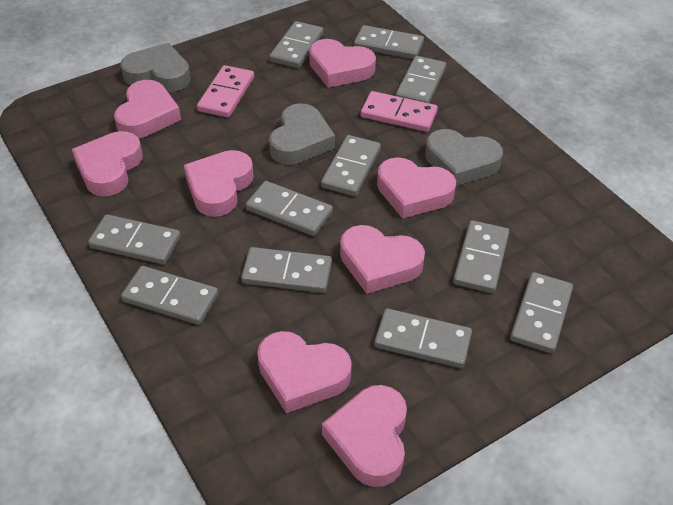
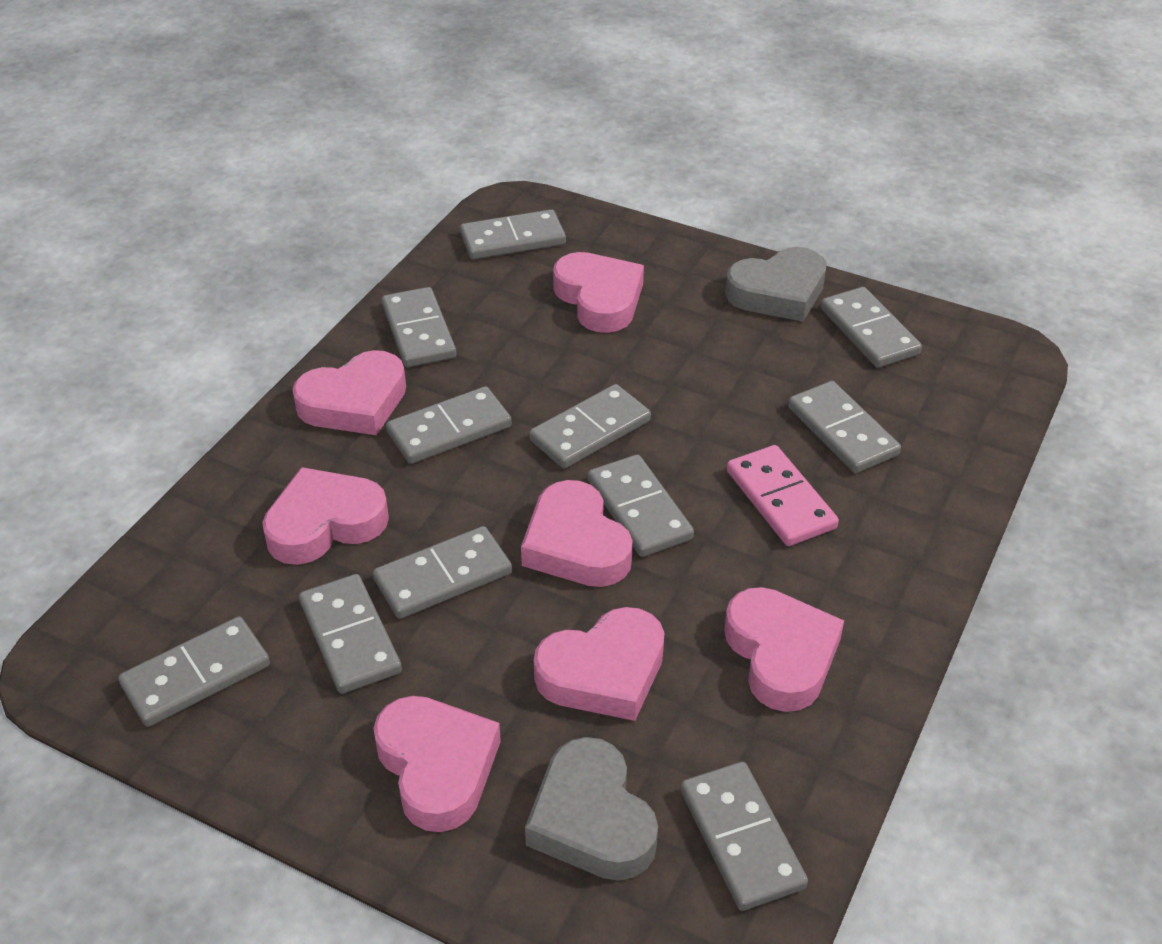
grey heart: 3 -> 2
pink domino: 2 -> 1
pink heart: 8 -> 7

